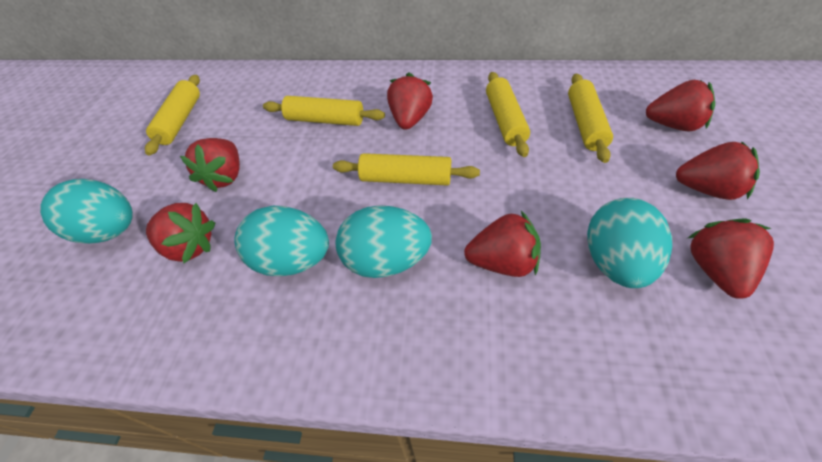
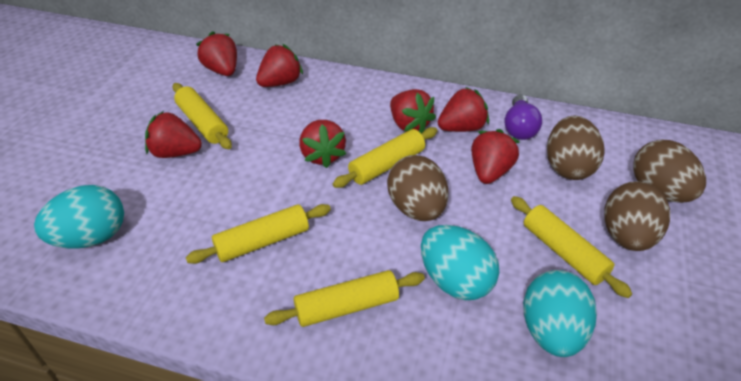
brown egg: 0 -> 4
purple light bulb: 0 -> 1
turquoise egg: 4 -> 3

